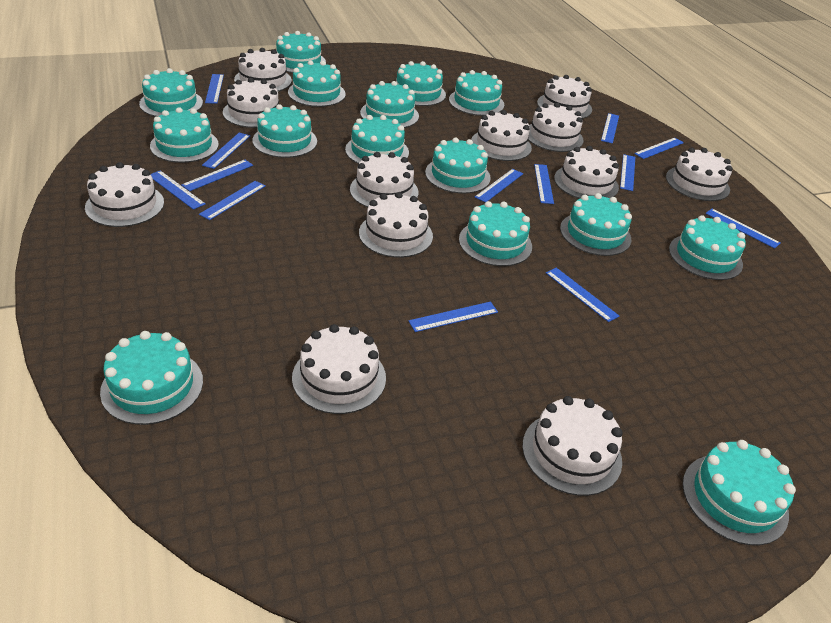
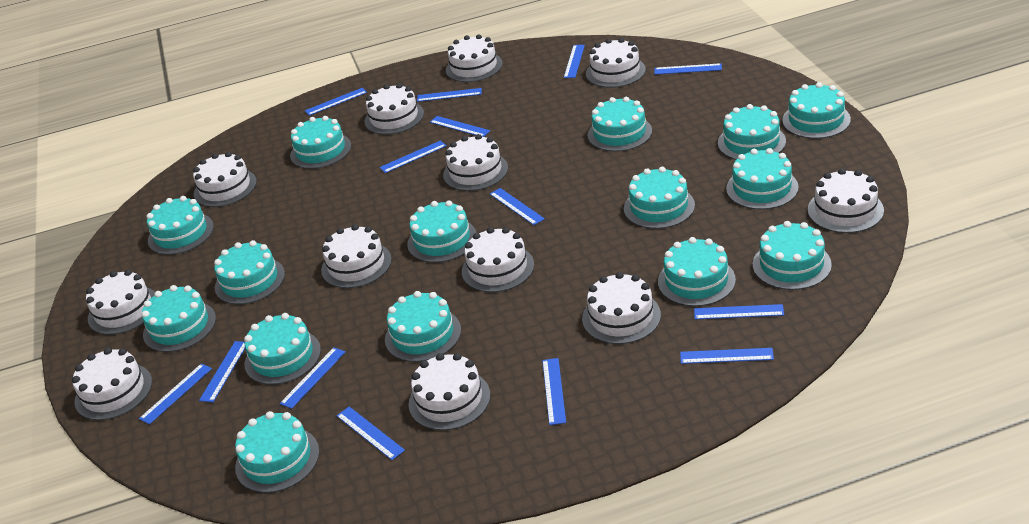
blue ruler: 13 -> 14

